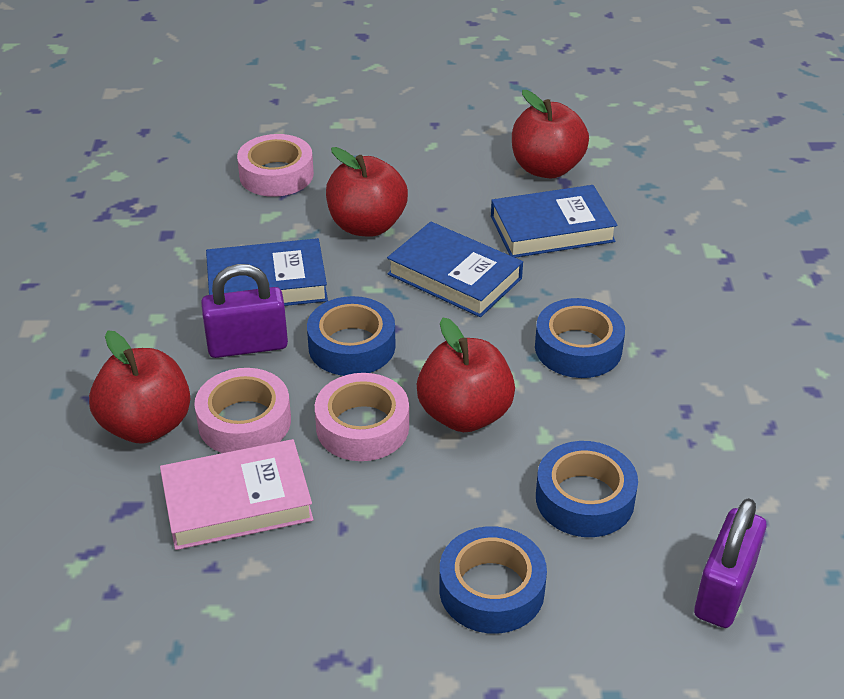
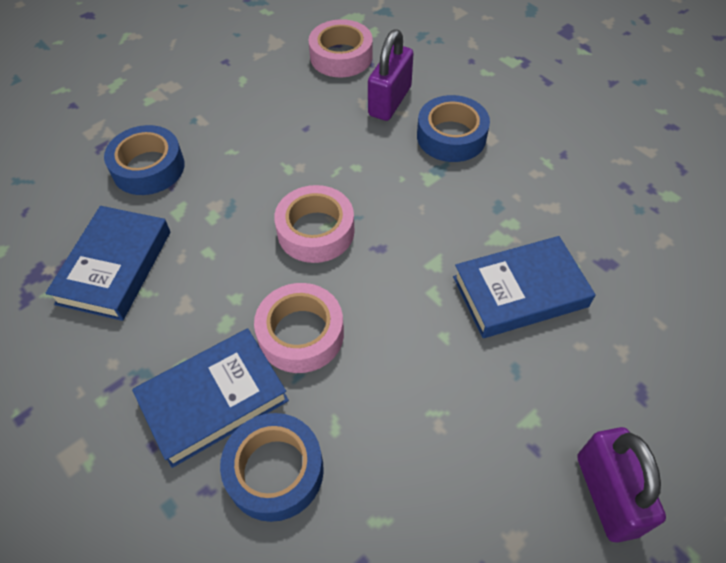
blue tape: 4 -> 3
pink book: 1 -> 0
red apple: 4 -> 0

